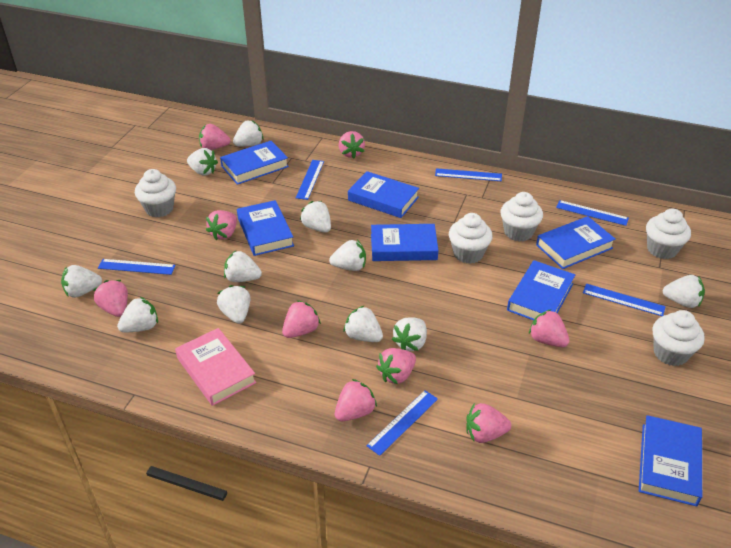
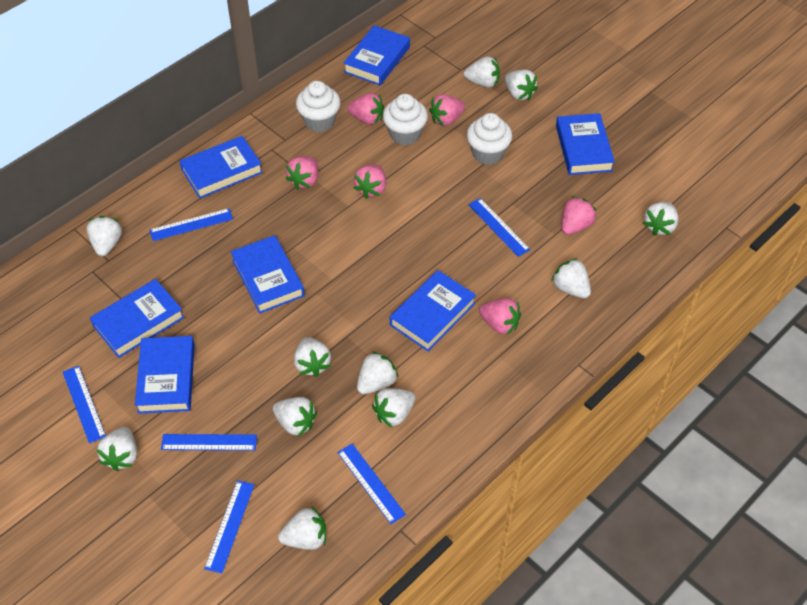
pink book: 1 -> 0
pink strawberry: 9 -> 6
white cupcake: 5 -> 3

